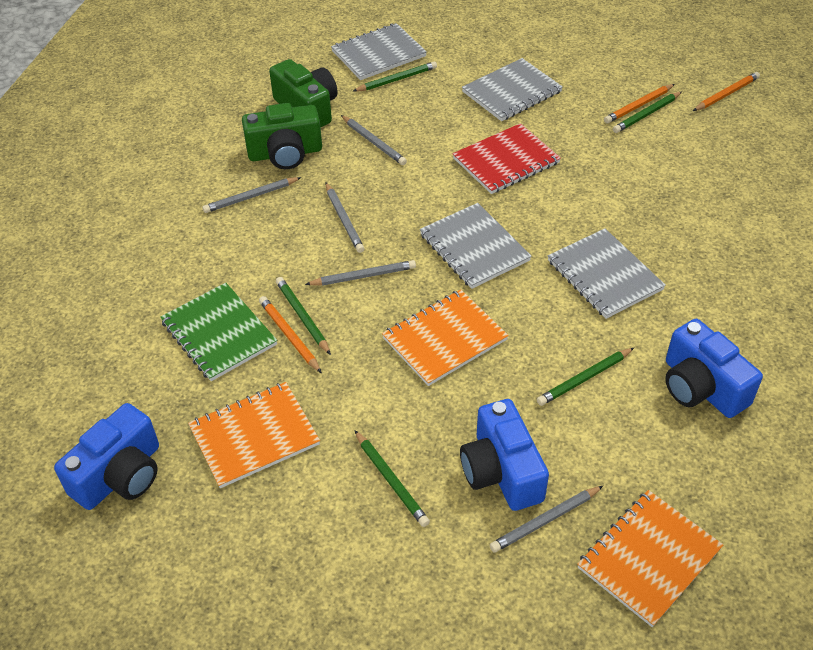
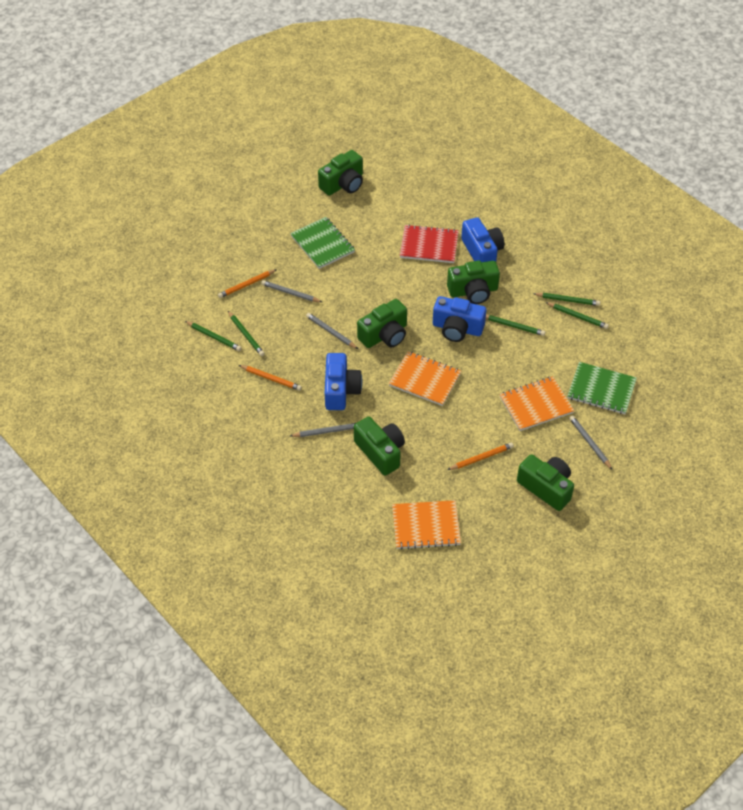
green camera: 2 -> 5
green notebook: 1 -> 2
grey notebook: 4 -> 0
grey pencil: 5 -> 4

